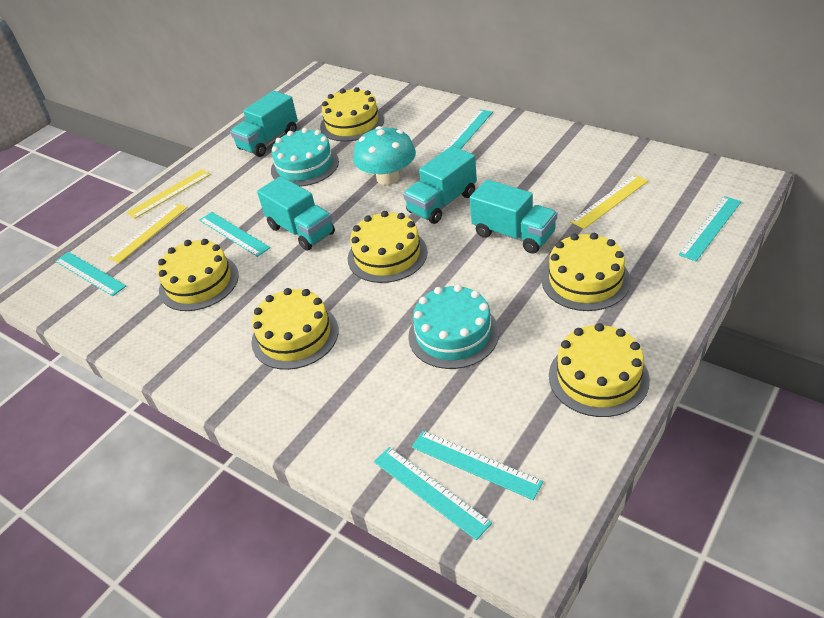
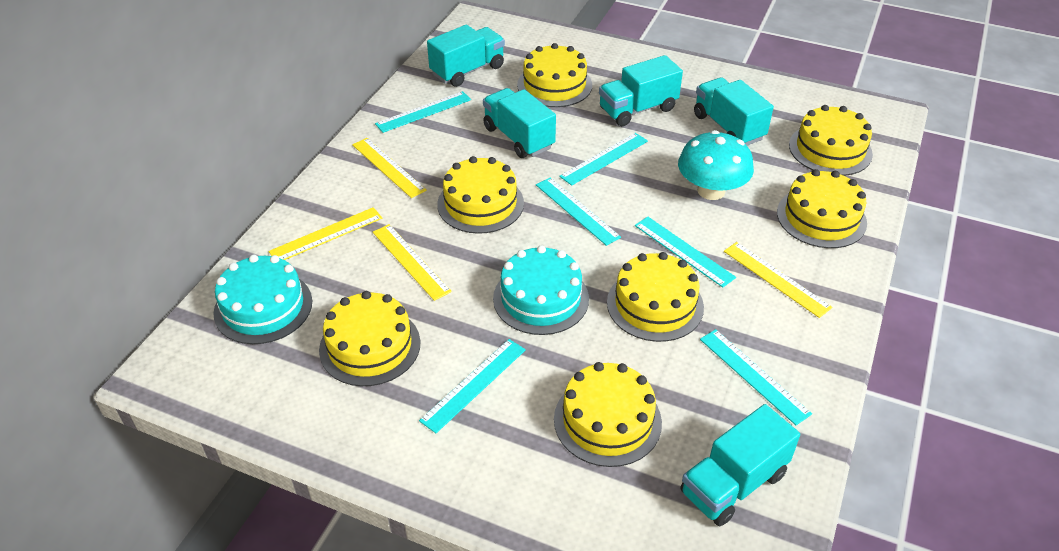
turquoise truck: 4 -> 5
yellow cake: 6 -> 7
yellow ruler: 3 -> 4

